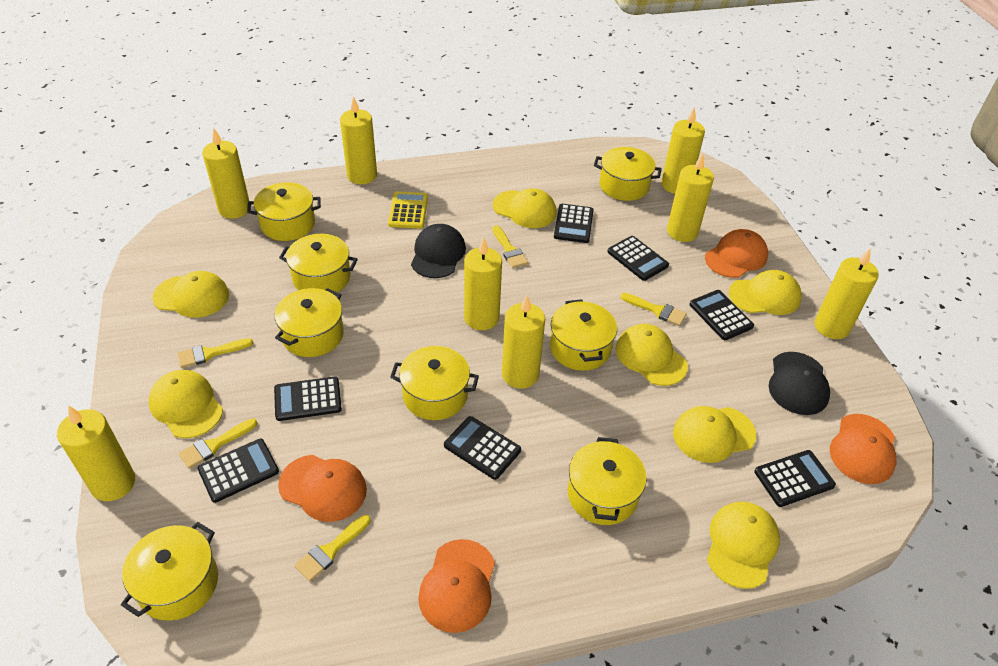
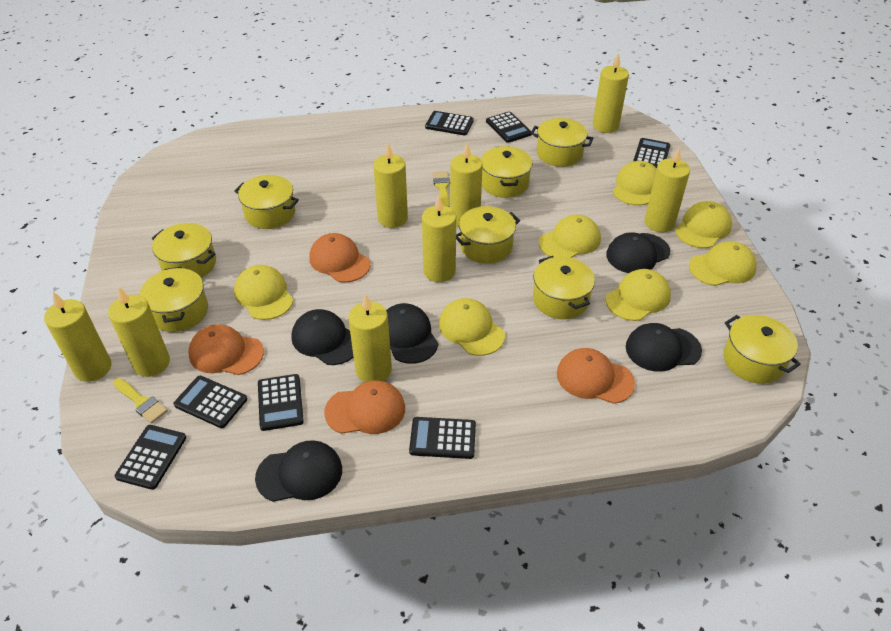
black cap: 2 -> 5
yellow brush: 5 -> 2
yellow calculator: 1 -> 0

